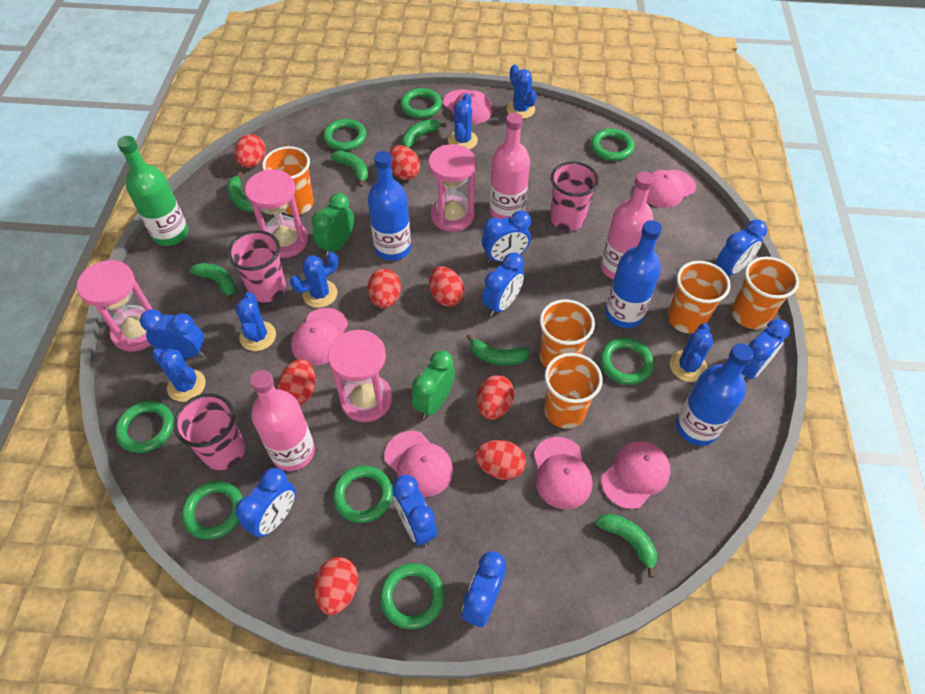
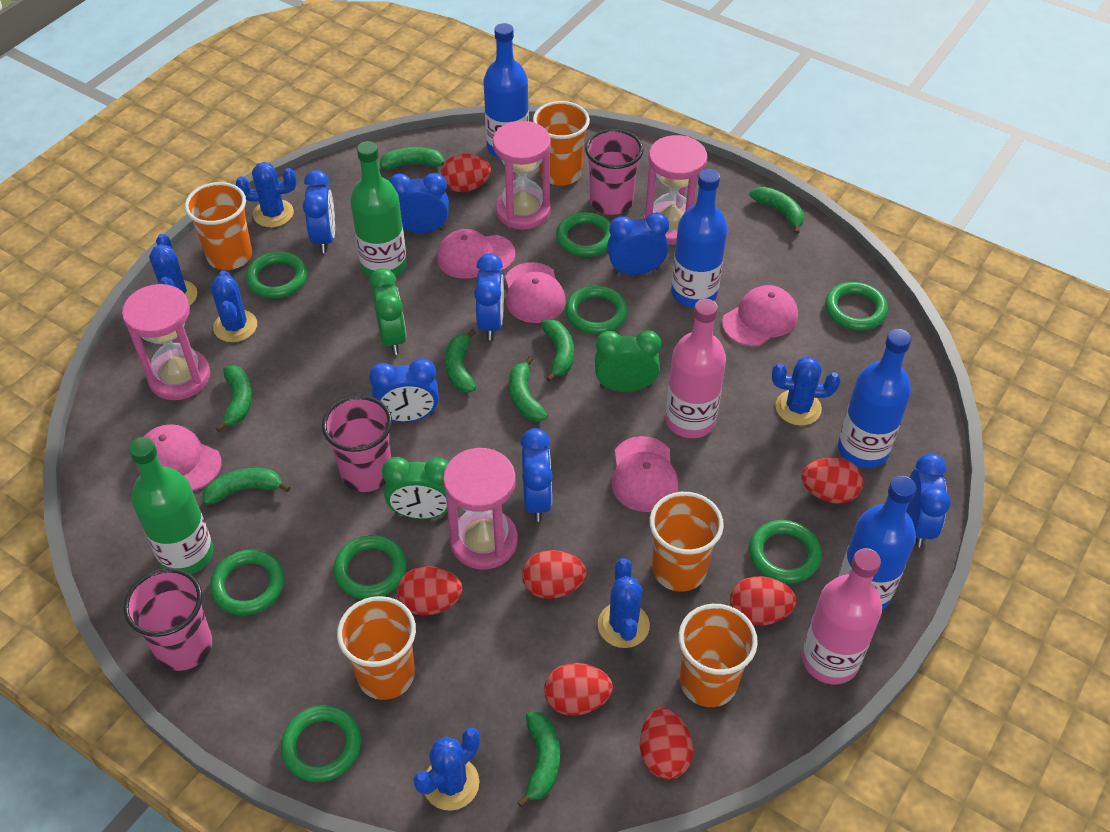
blue bottle: 3 -> 4
blue clock: 8 -> 7
green banana: 6 -> 8
green bottle: 1 -> 2
green clock: 2 -> 3
pink bottle: 3 -> 2
pink cap: 6 -> 5
red egg: 8 -> 7

